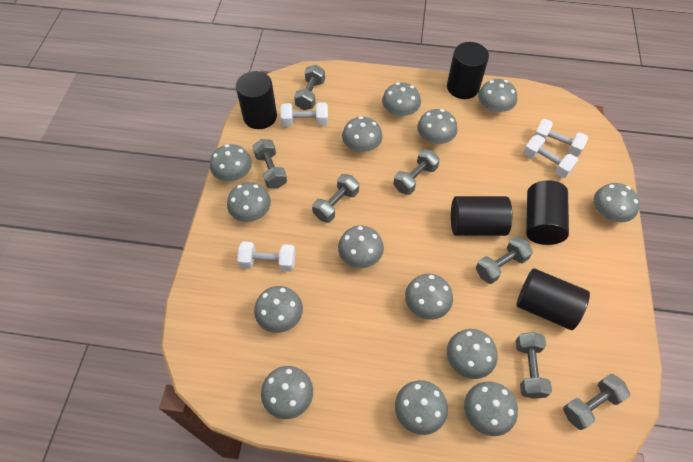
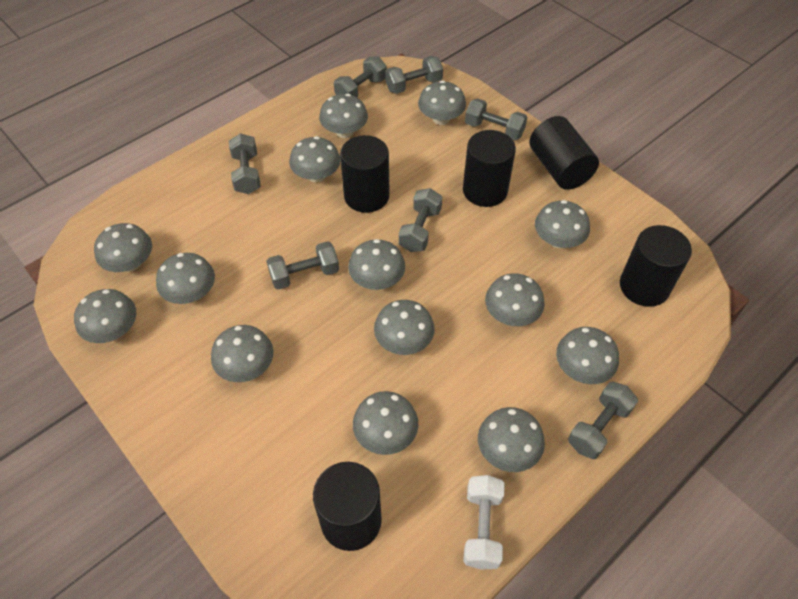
white dumbbell: 4 -> 1

